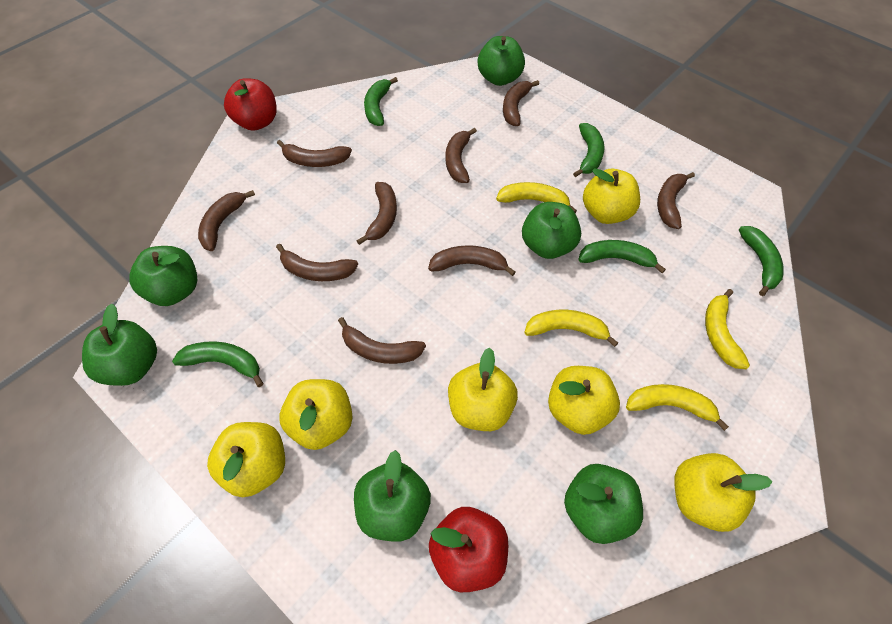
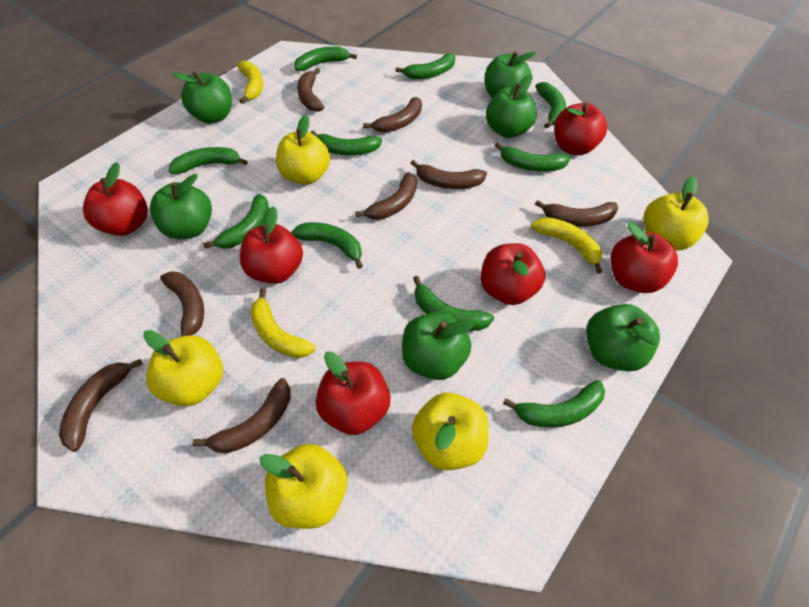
brown banana: 9 -> 8
green banana: 5 -> 10
red apple: 2 -> 6
yellow apple: 6 -> 5
yellow banana: 4 -> 3

